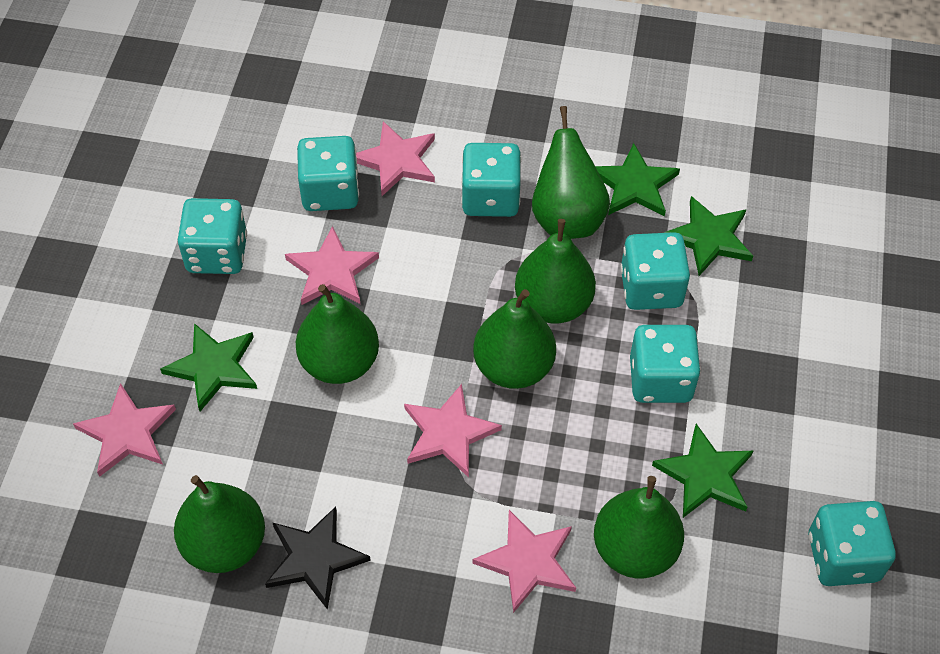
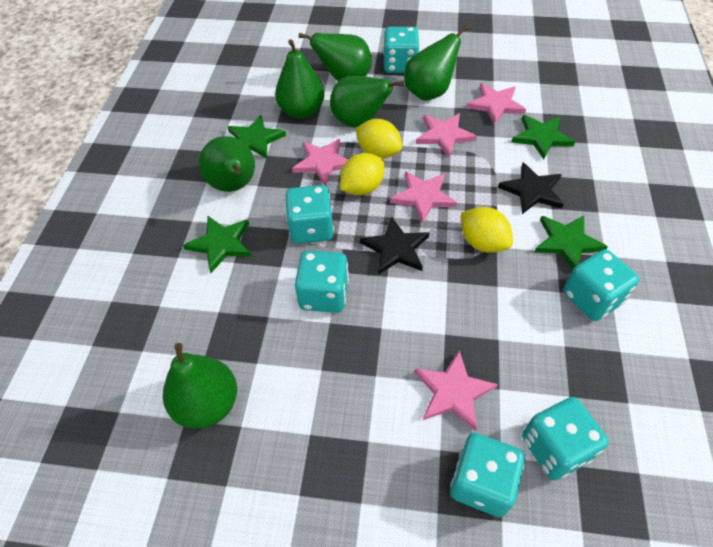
black star: 1 -> 2
yellow lemon: 0 -> 3

